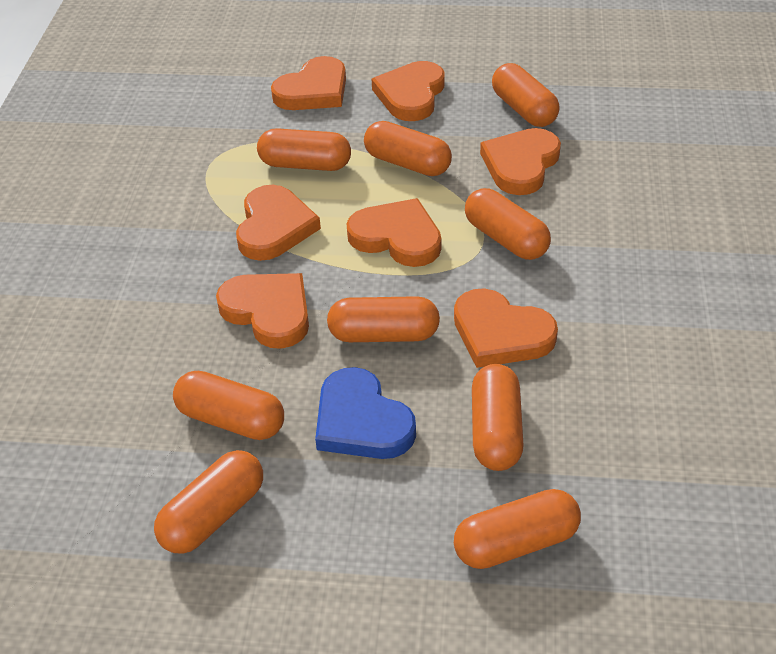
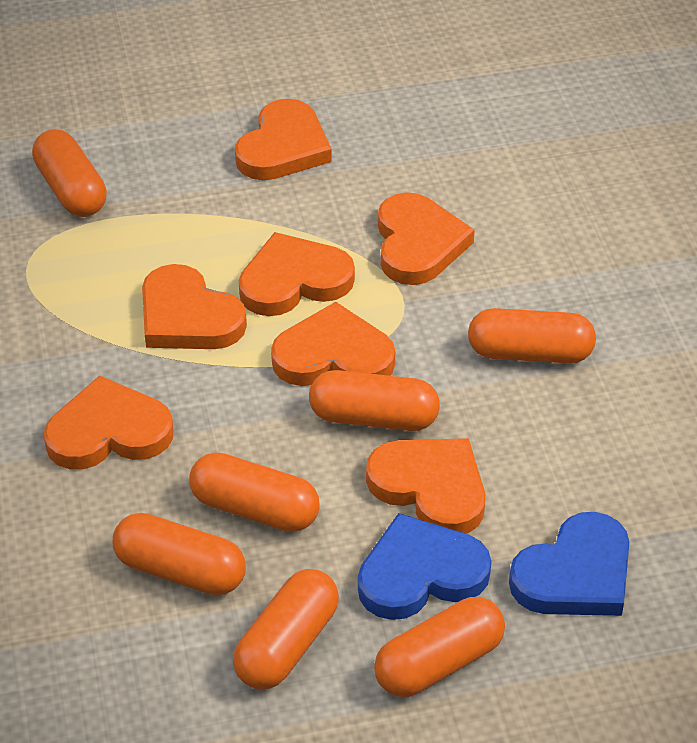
blue heart: 1 -> 2
orange capsule: 9 -> 7

